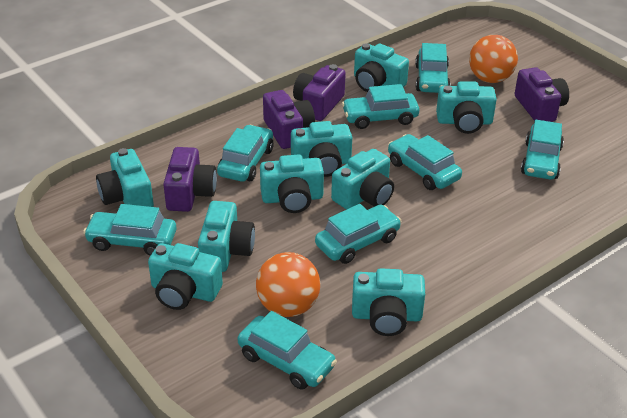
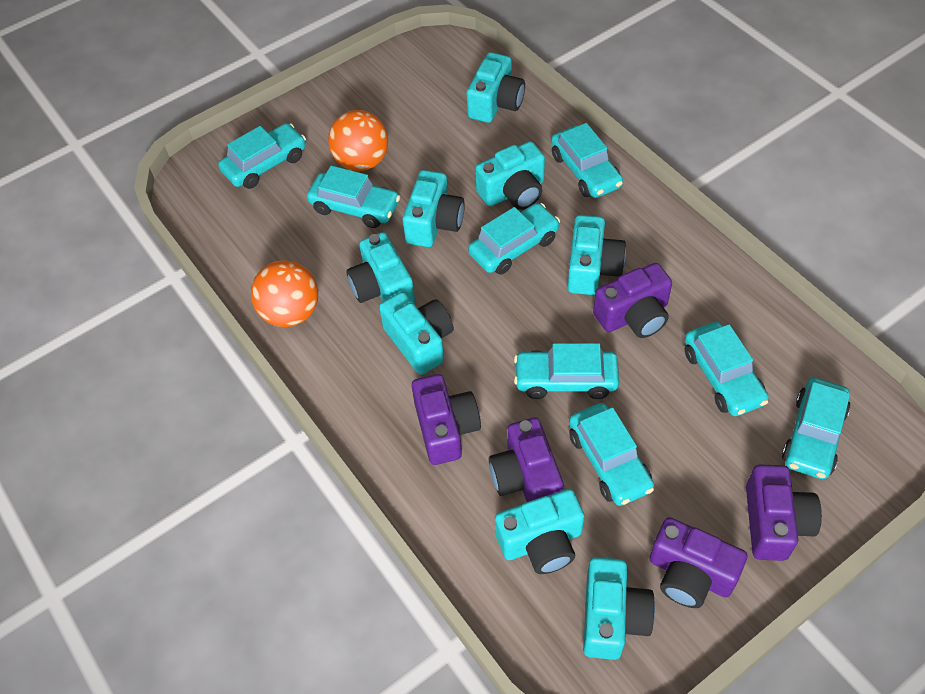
purple camera: 4 -> 5
turquoise camera: 9 -> 8

